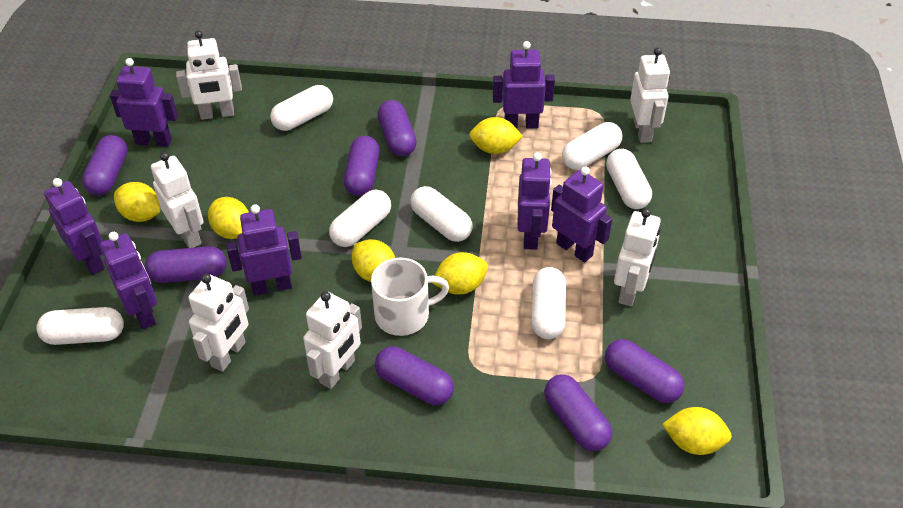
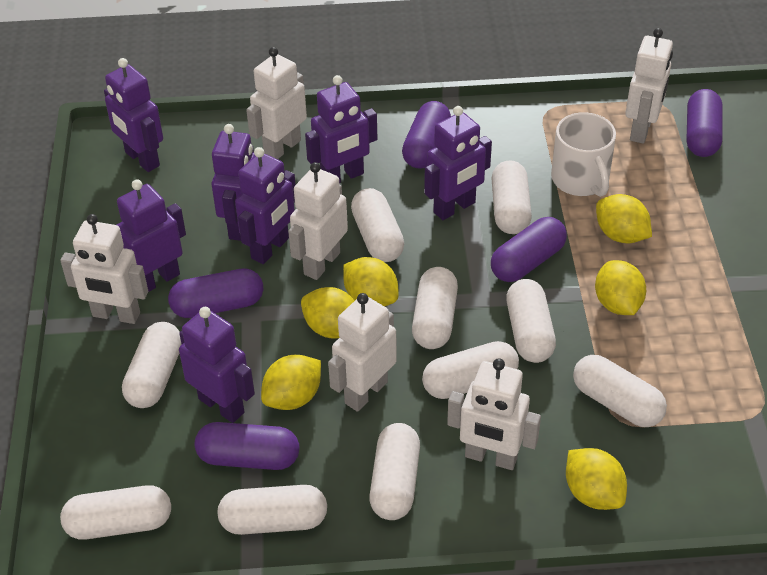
purple capsule: 7 -> 5
white capsule: 7 -> 10

